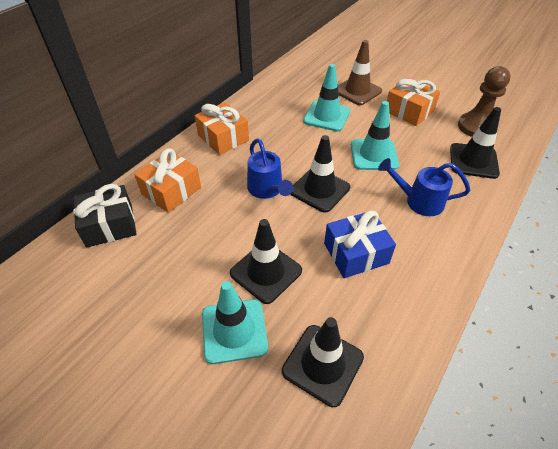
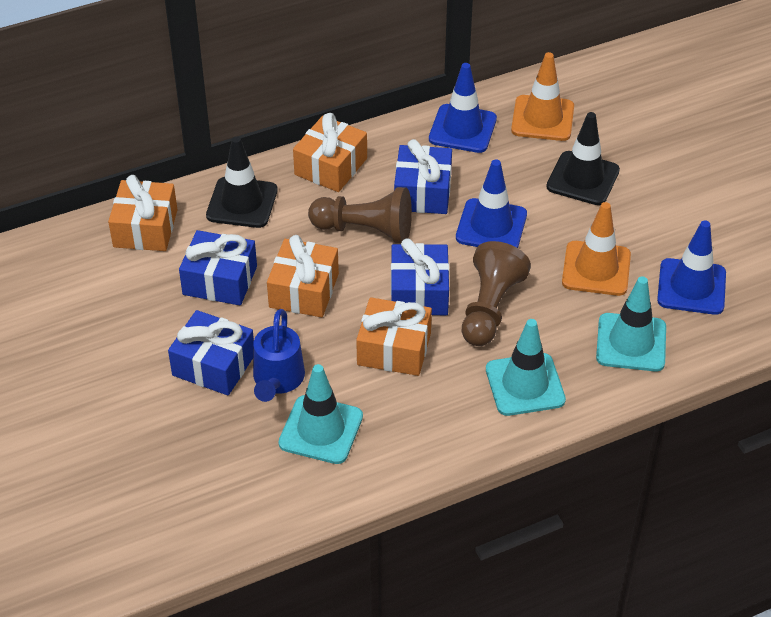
black gift: 1 -> 0
black traffic cone: 4 -> 2
blue gift: 1 -> 4
blue traffic cone: 0 -> 3
blue watering can: 2 -> 1
brown pawn: 1 -> 2
brown traffic cone: 1 -> 0
orange gift: 3 -> 4
orange traffic cone: 0 -> 2

